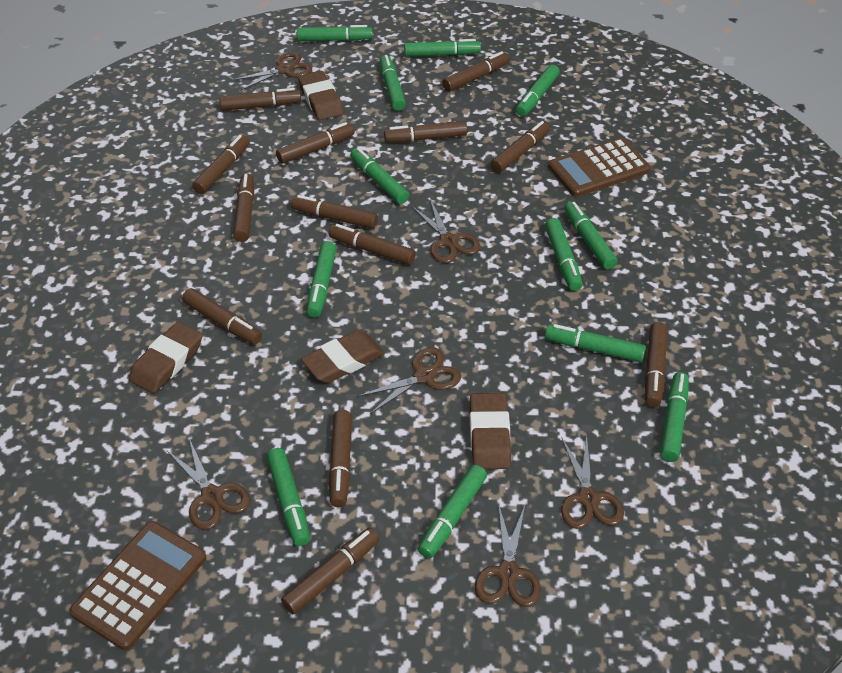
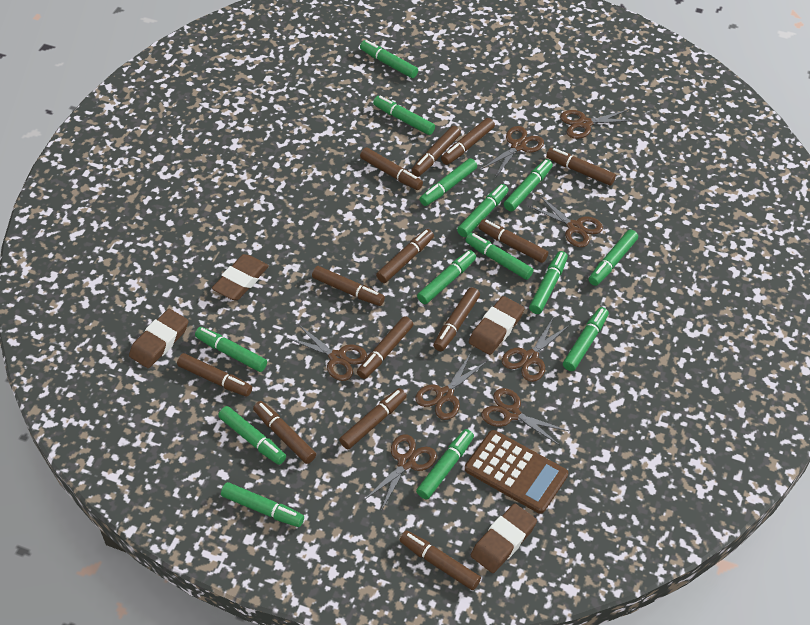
brown calculator: 2 -> 1
brown scissors: 6 -> 8
green marker: 12 -> 14

